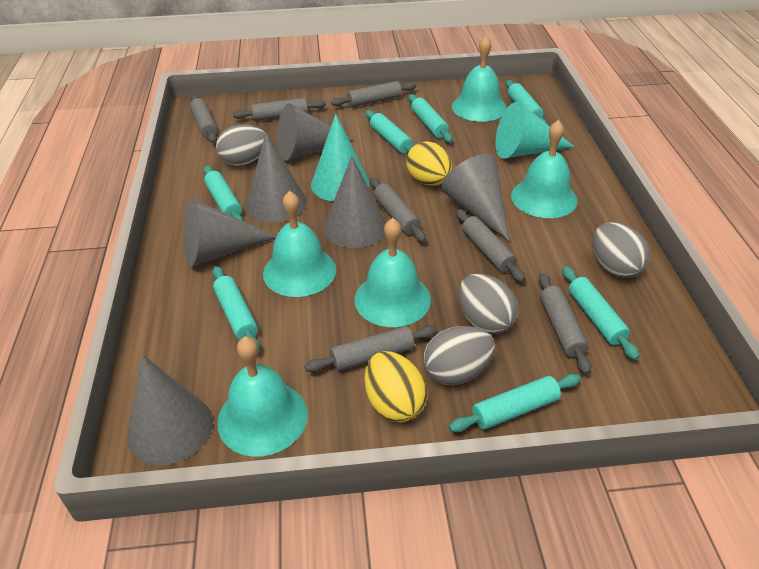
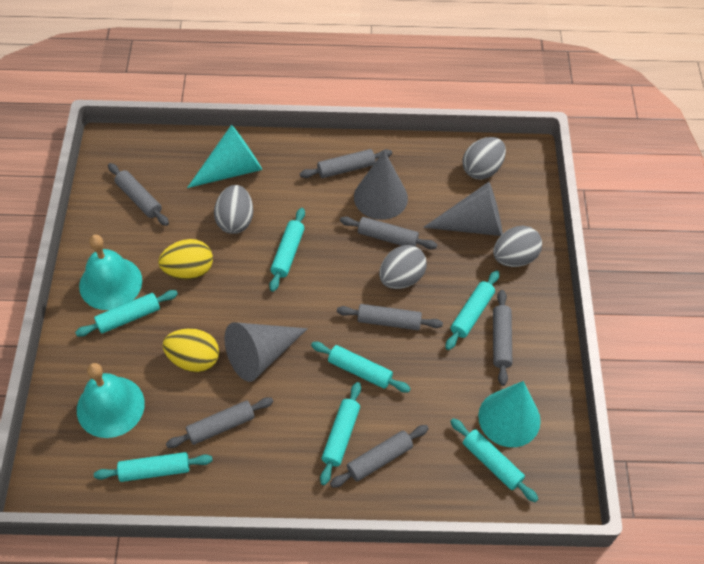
grey cone: 6 -> 3
turquoise bell: 5 -> 2

